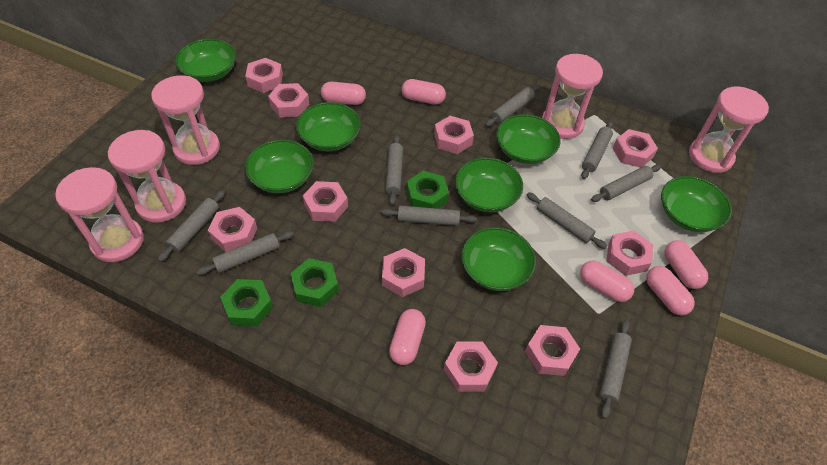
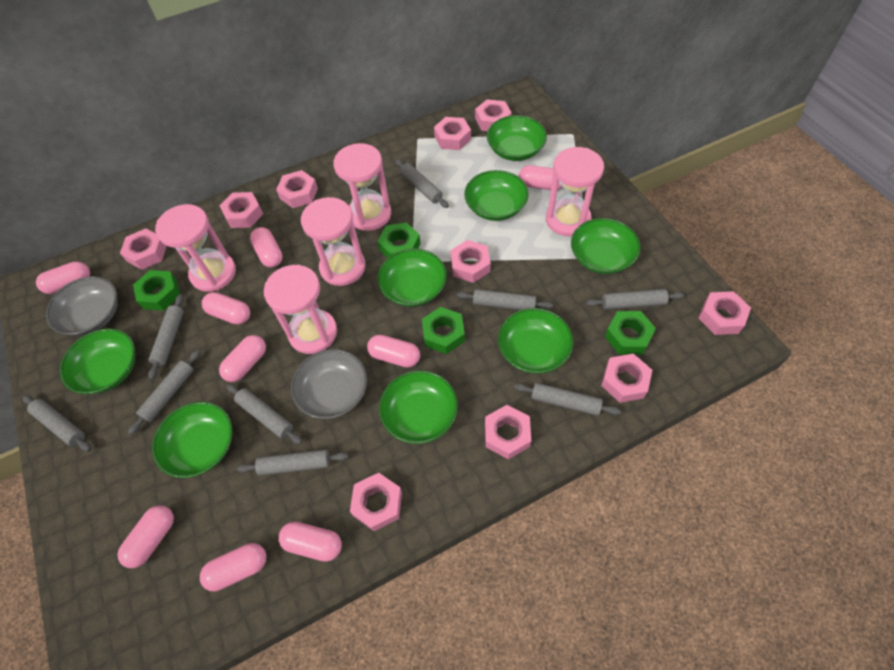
green bowl: 7 -> 8
green nut: 3 -> 4
grey bowl: 0 -> 2
pink capsule: 6 -> 9

